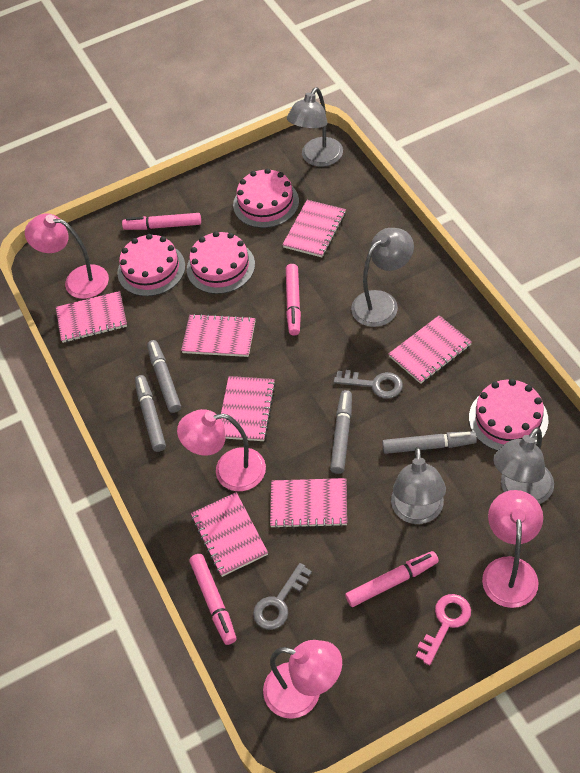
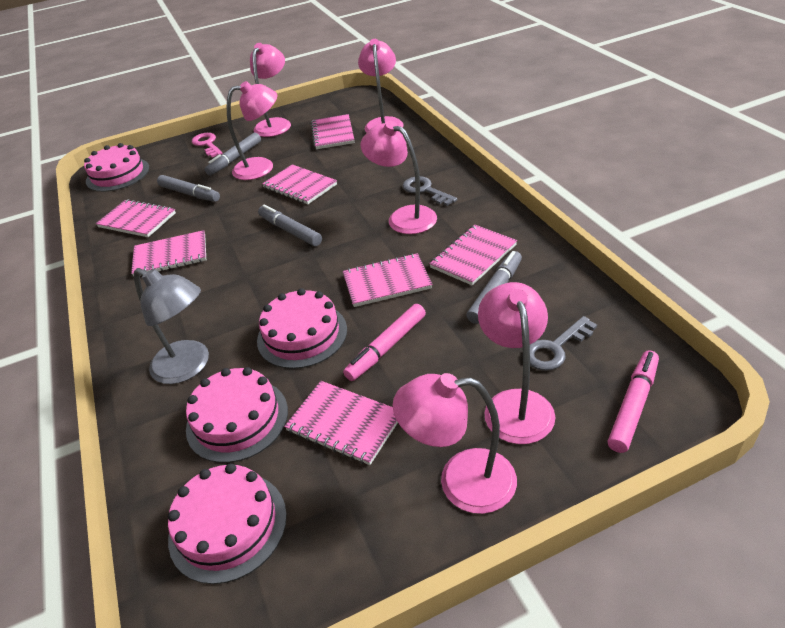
grey lamp: 4 -> 1
pink lamp: 4 -> 6
pink marker: 4 -> 2

